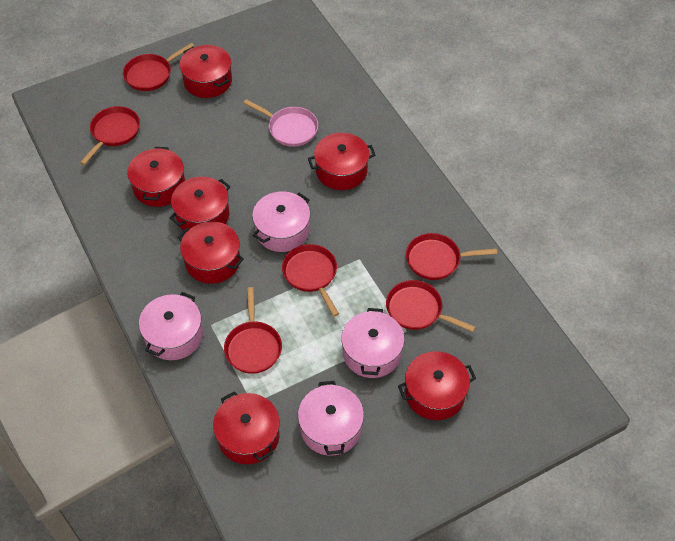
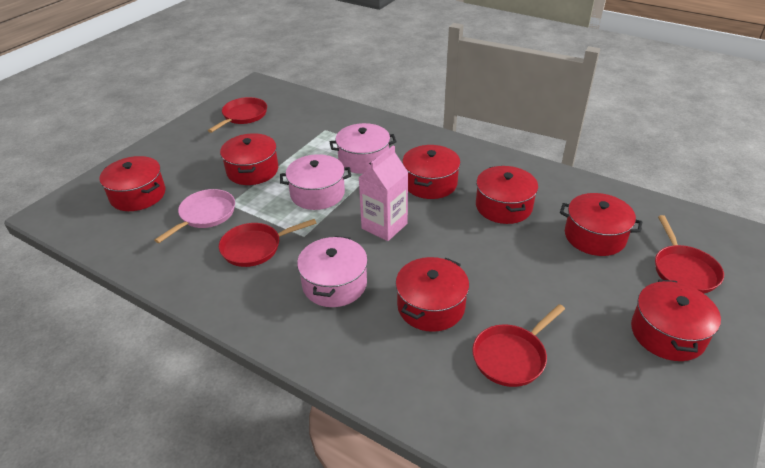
pink carton: 0 -> 1
pink pot: 4 -> 3
red pan: 6 -> 4

